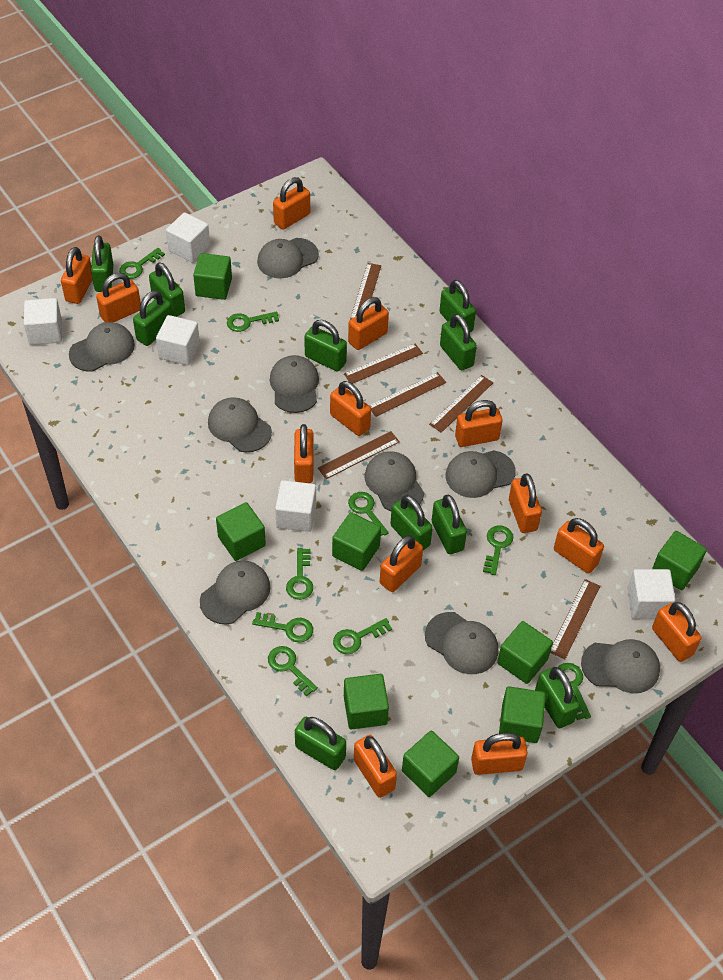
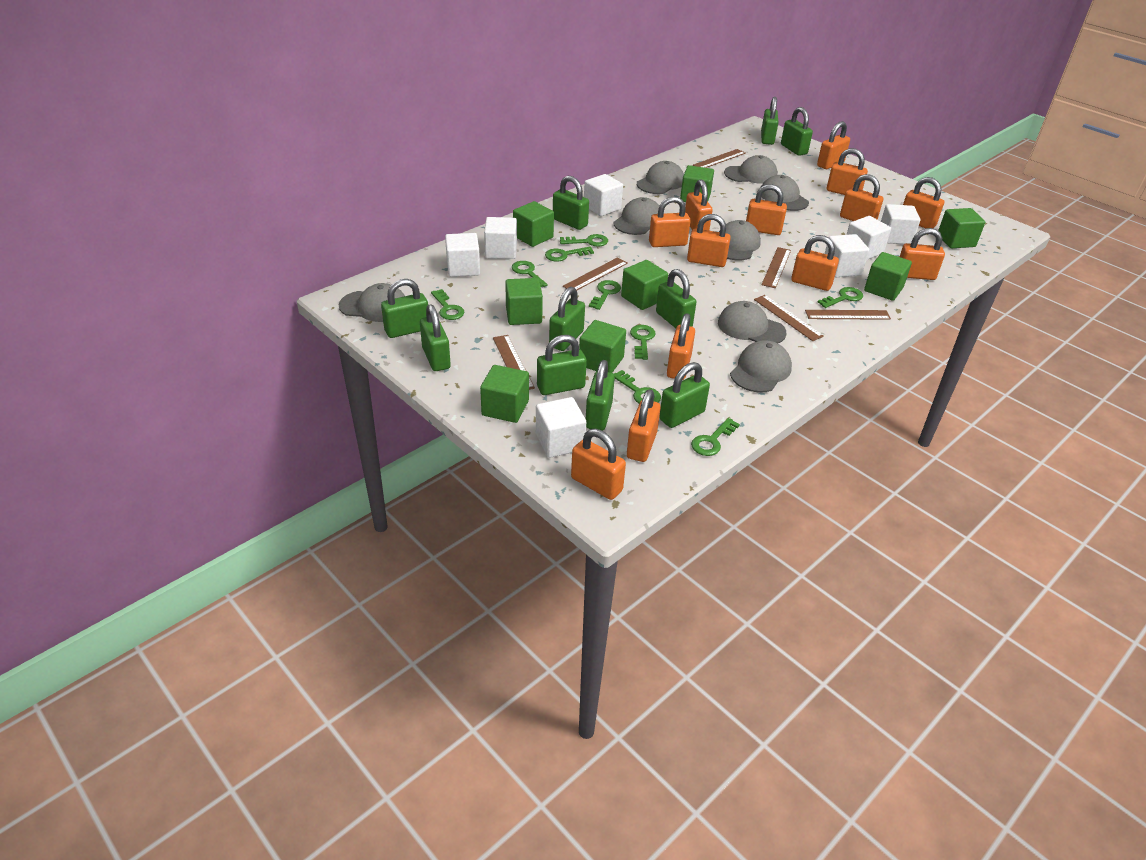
grey cap: 9 -> 8
white cube: 5 -> 7

